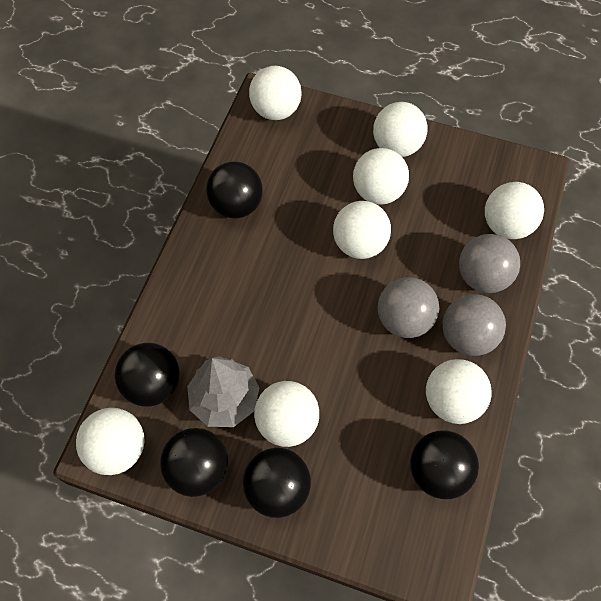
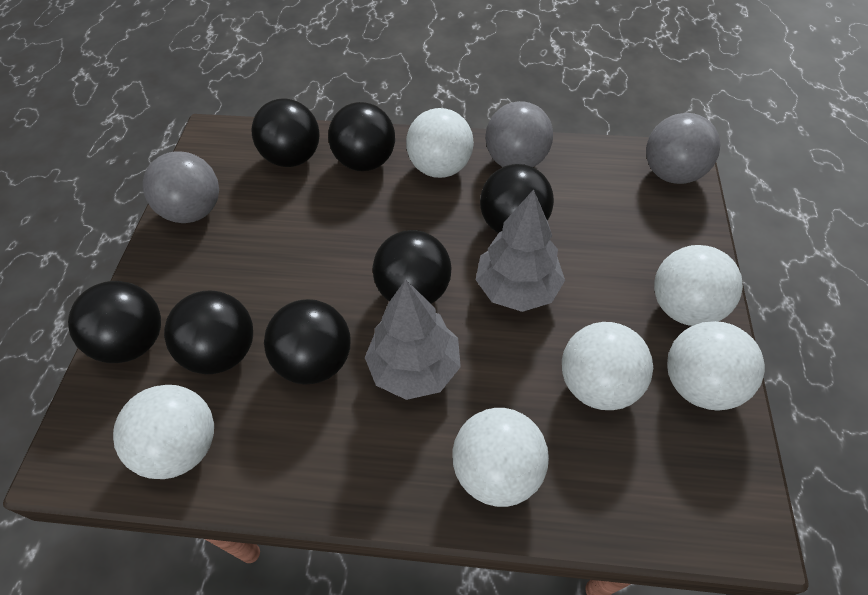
black ball: 5 -> 7
grey tree: 1 -> 2
white ball: 8 -> 6

